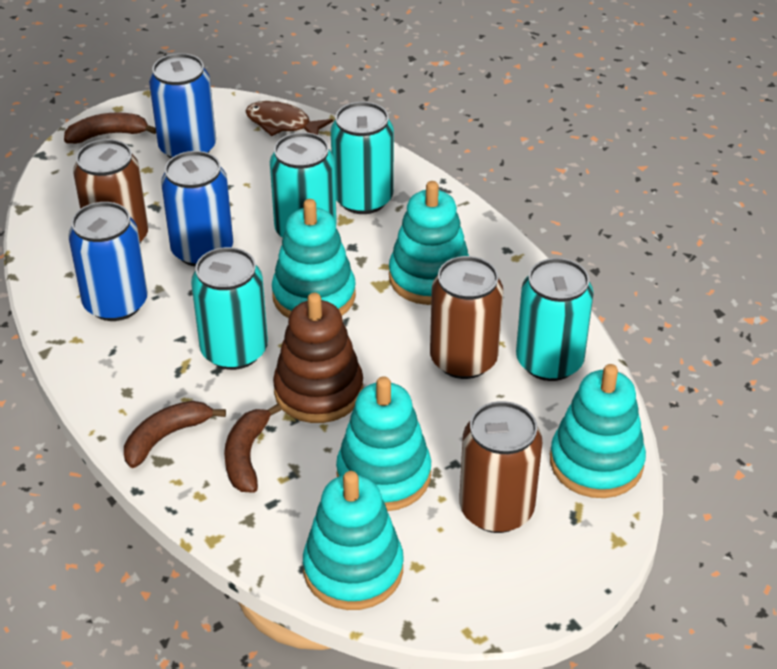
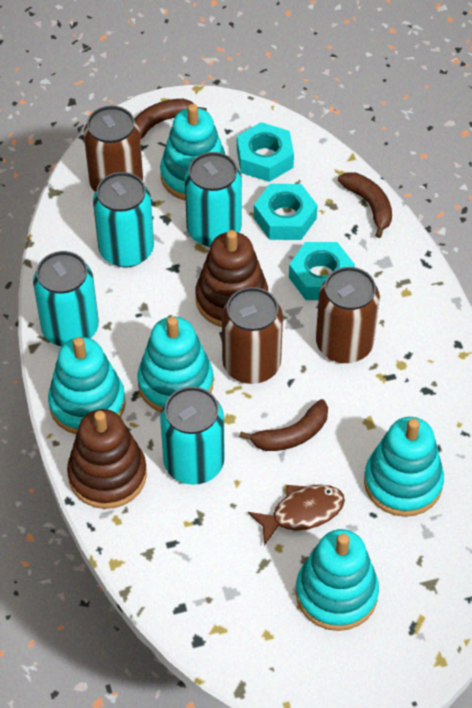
blue can: 3 -> 0
brown stacking toy: 1 -> 2
turquoise nut: 0 -> 3

